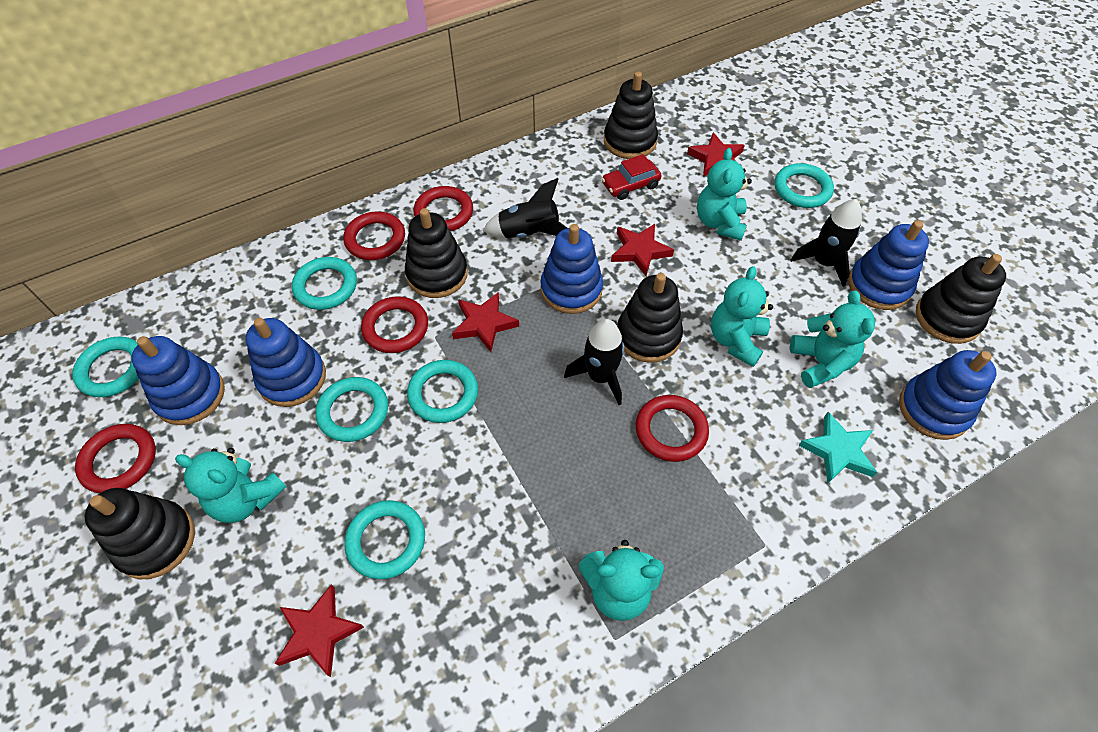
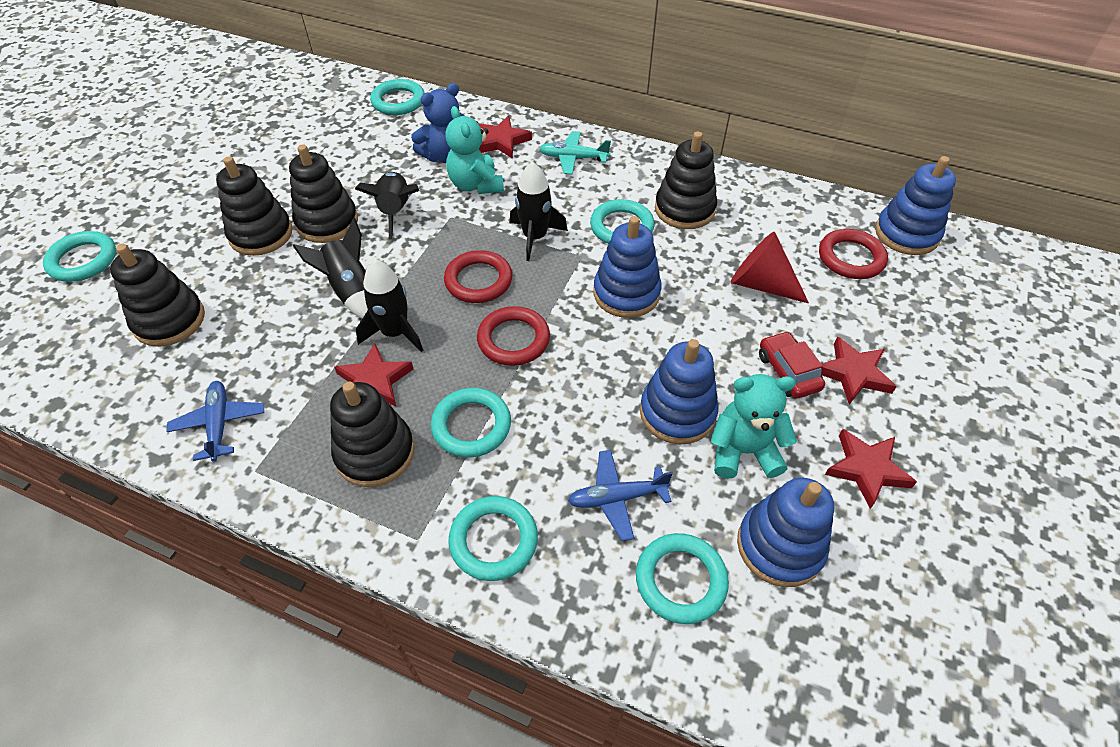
black rocket: 3 -> 4
blue plane: 0 -> 2
blue stacking toy: 5 -> 4
blue teddy bear: 0 -> 1
red cone: 0 -> 1
red ring: 5 -> 3
turquoise plane: 0 -> 1
turquoise star: 1 -> 0
turquoise teddy bear: 5 -> 2

